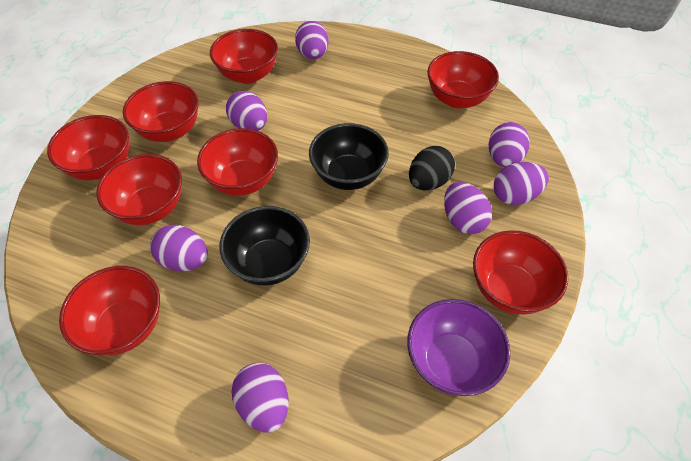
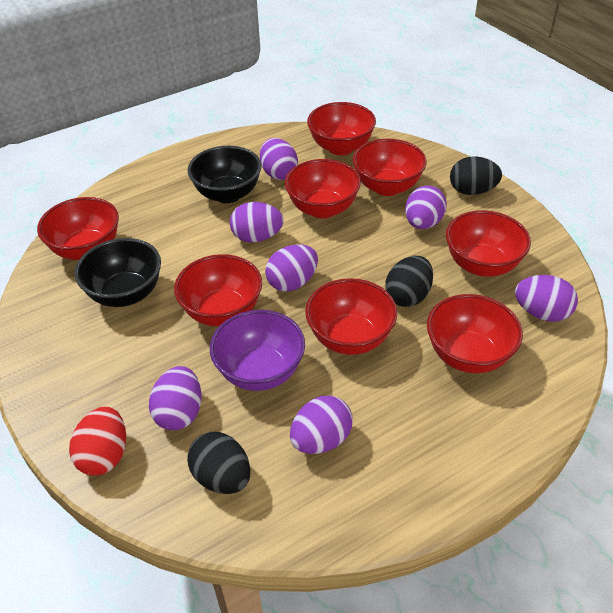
black egg: 1 -> 3
red egg: 0 -> 1

